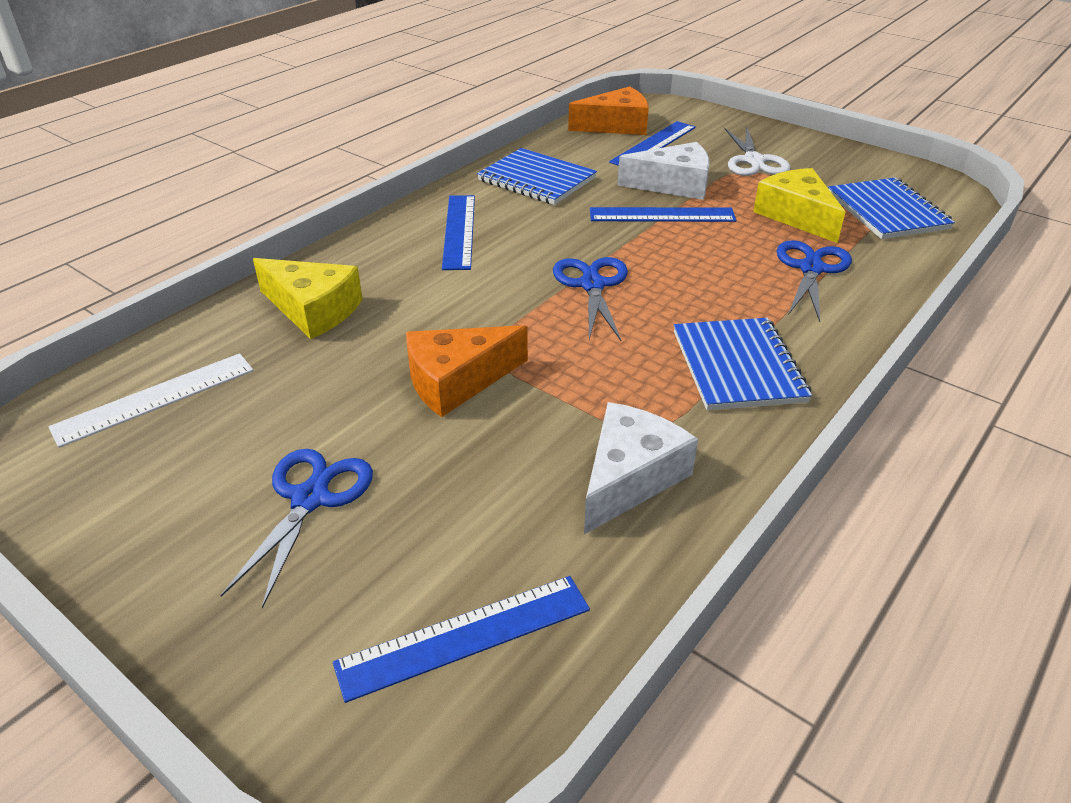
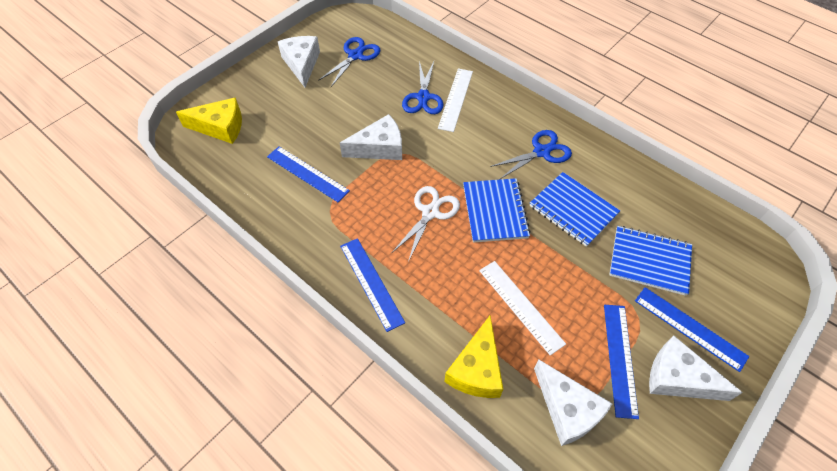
orange cheese: 2 -> 0
white cheese: 2 -> 4
white ruler: 1 -> 2

